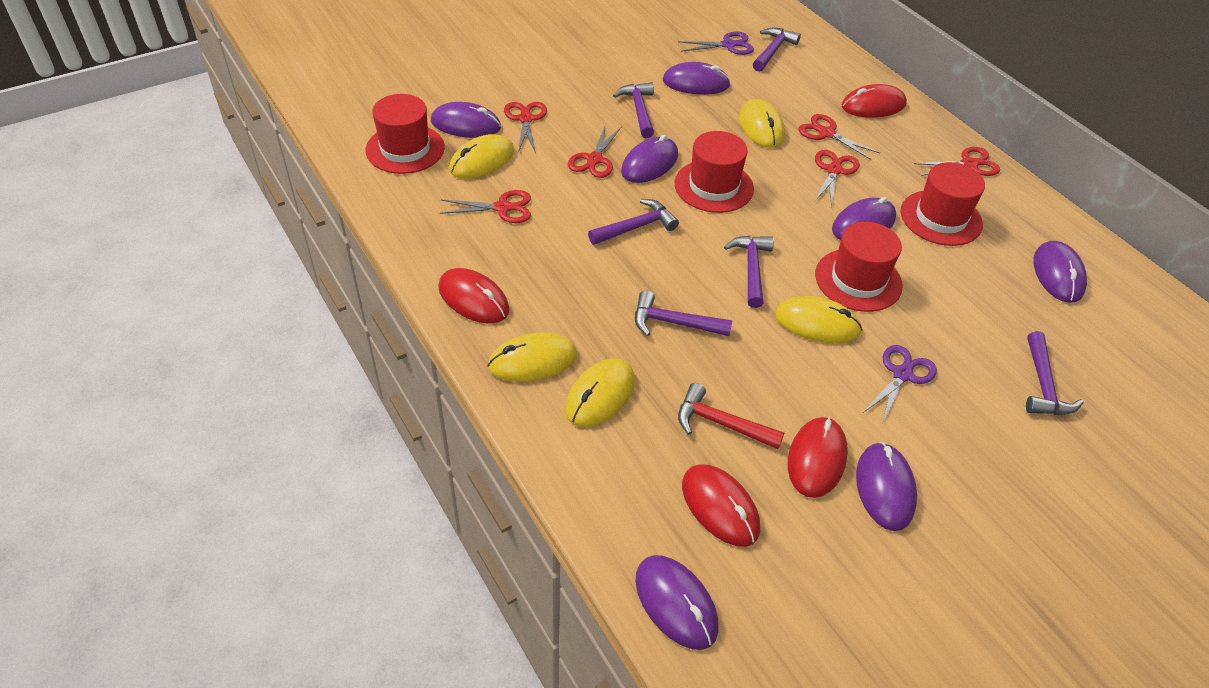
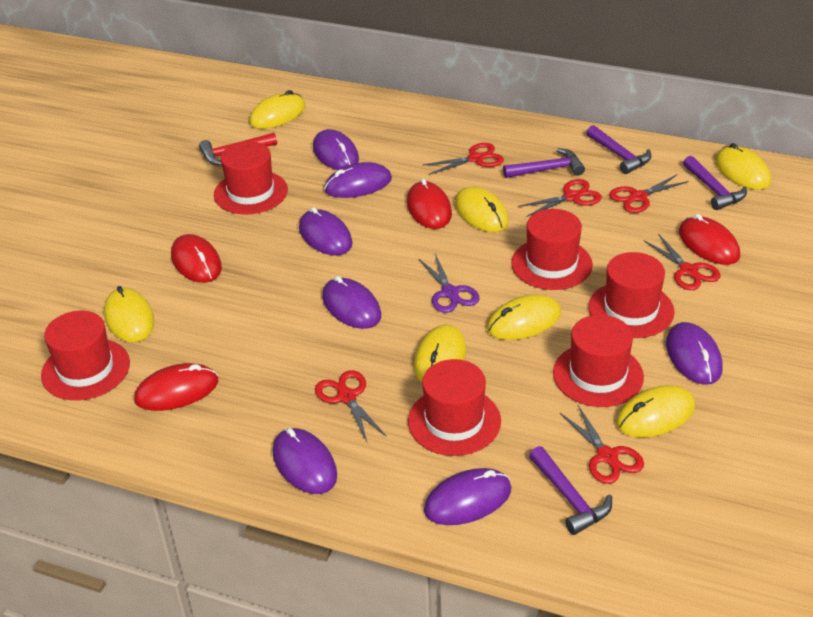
purple hammer: 6 -> 4
purple scissors: 2 -> 1
red hat: 4 -> 6
yellow mouse: 5 -> 7

